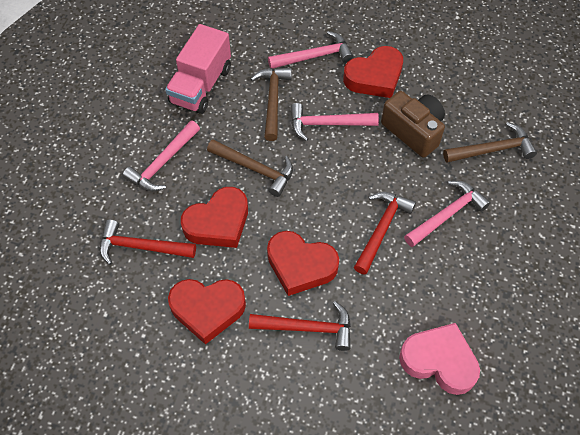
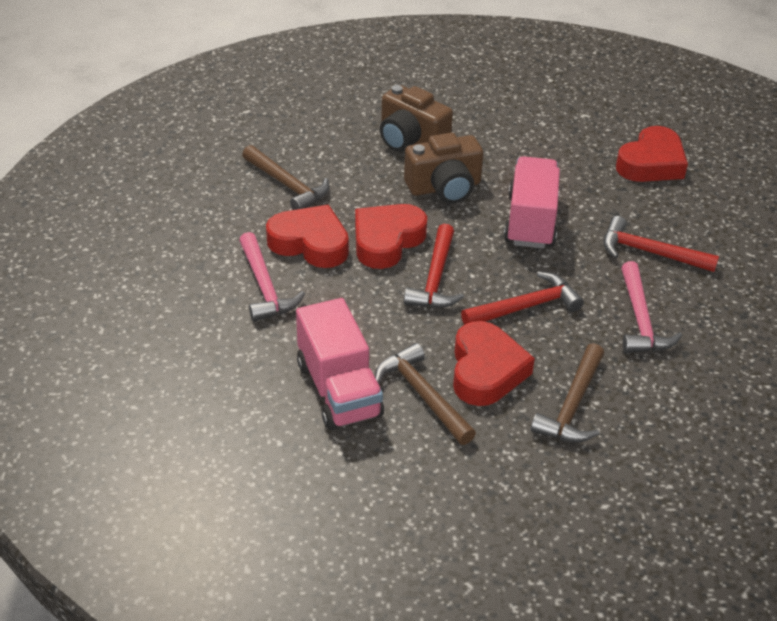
brown camera: 1 -> 2
pink hammer: 4 -> 2
pink heart: 1 -> 0
pink truck: 1 -> 2

